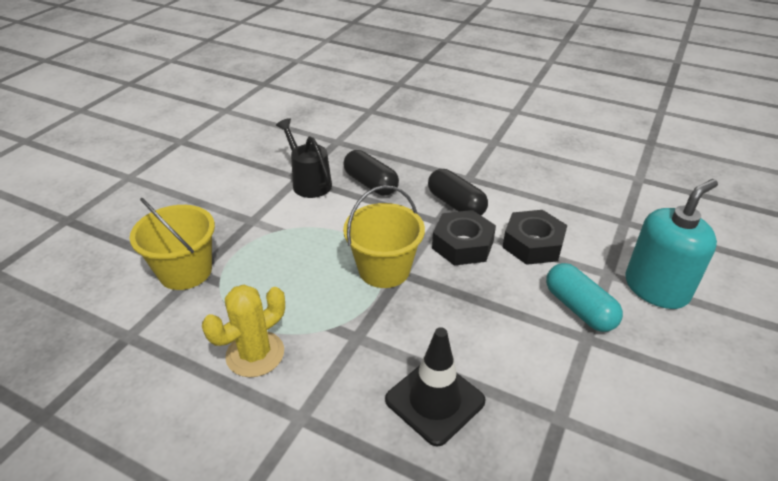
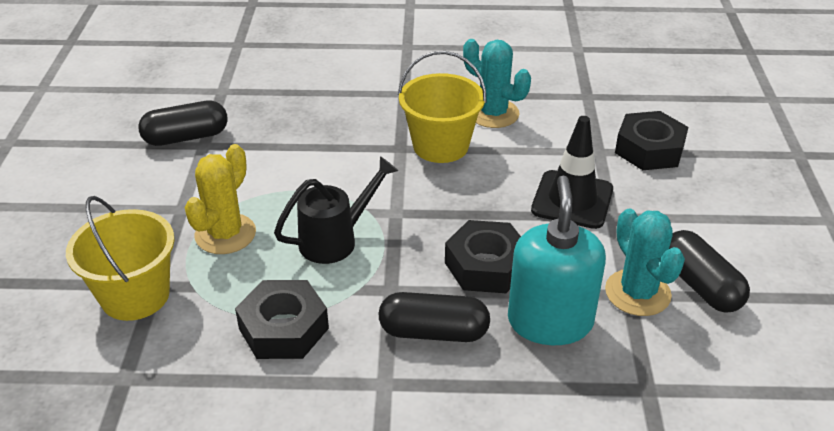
black capsule: 2 -> 3
black nut: 2 -> 3
turquoise cactus: 0 -> 2
turquoise capsule: 1 -> 0

